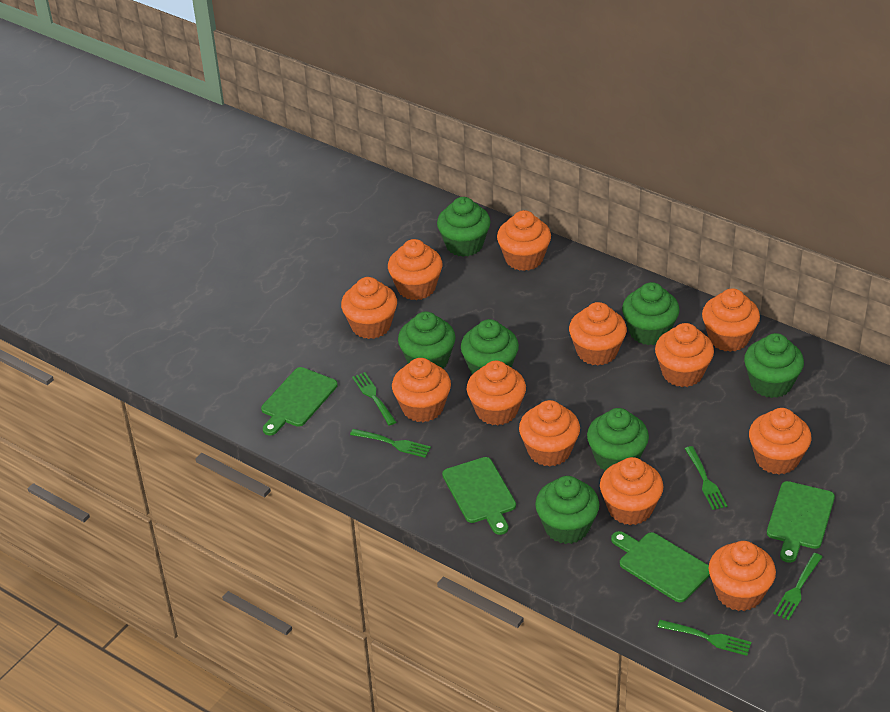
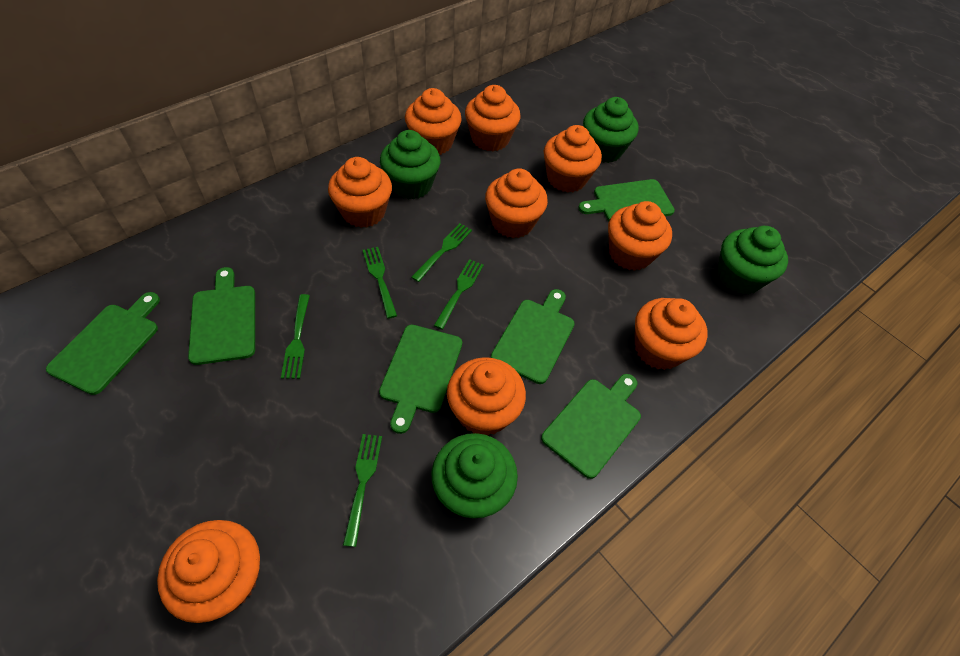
green cupcake: 7 -> 4
green cutting board: 4 -> 6
orange cupcake: 12 -> 9

